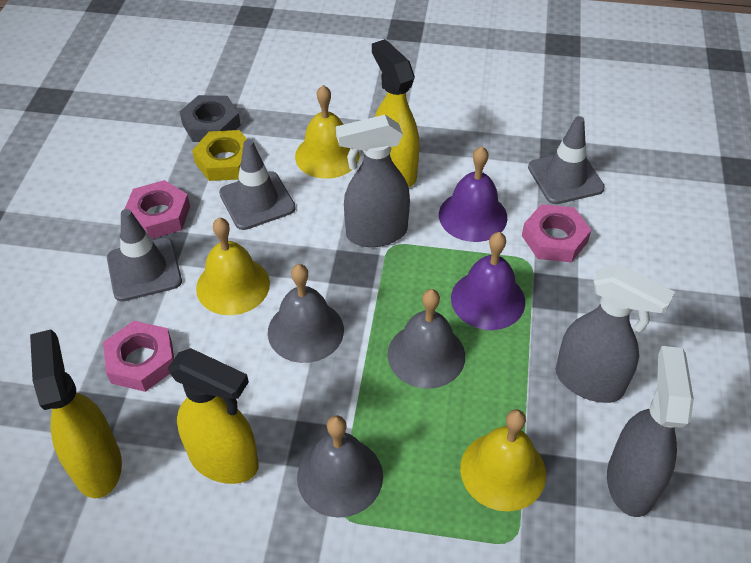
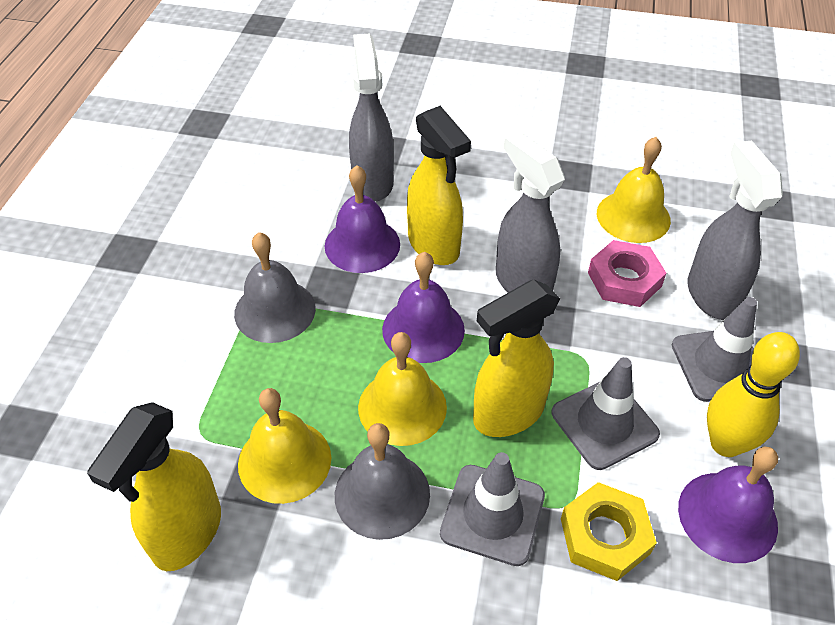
grey bell: 3 -> 2
grey nut: 1 -> 0
pink nut: 3 -> 1
purple bell: 2 -> 3
yellow bowling pin: 0 -> 1

